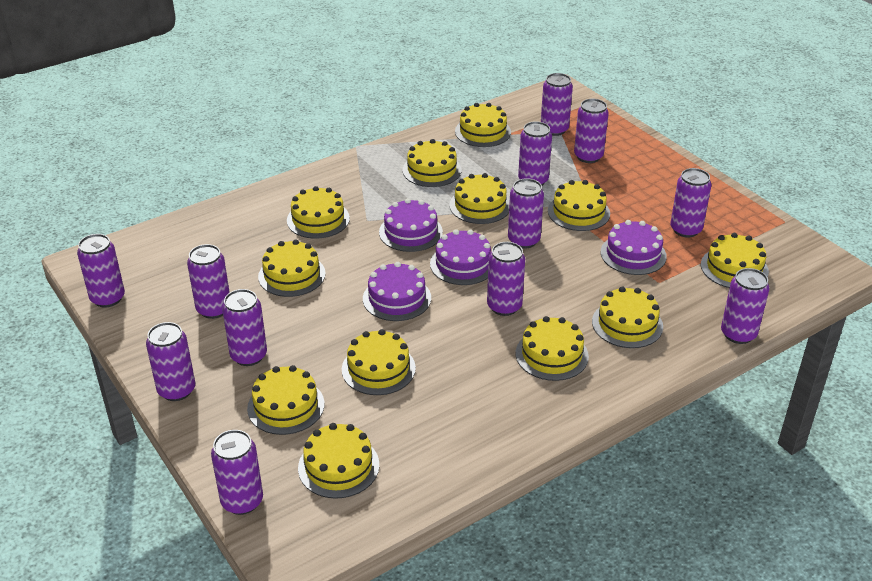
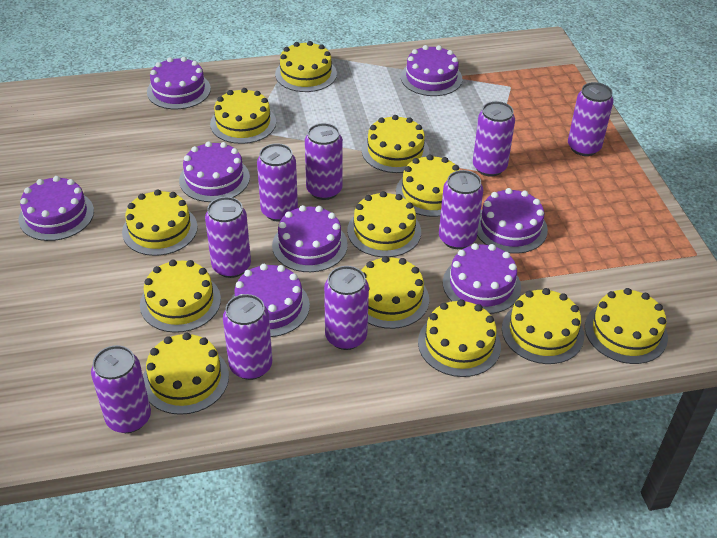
purple cake: 4 -> 8
purple can: 12 -> 9

